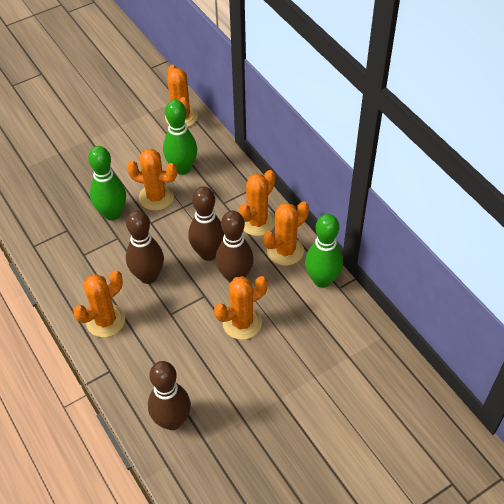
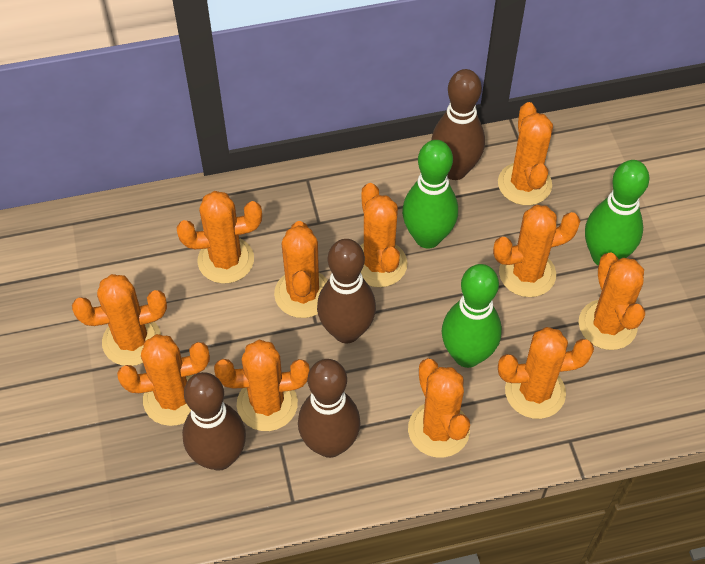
orange cactus: 6 -> 11

